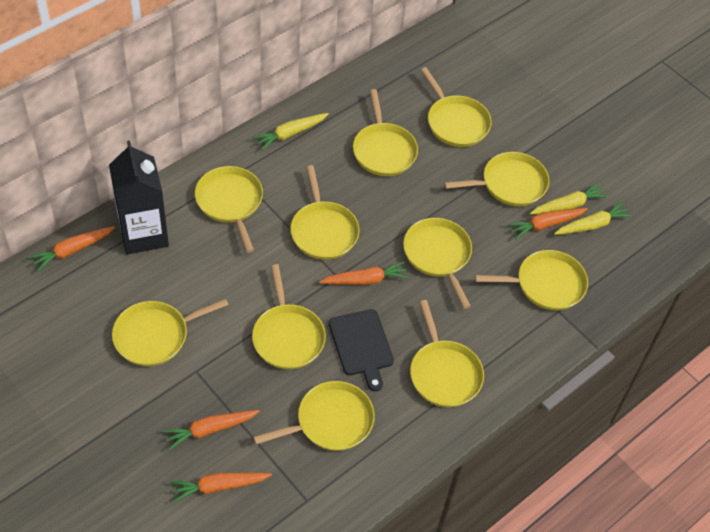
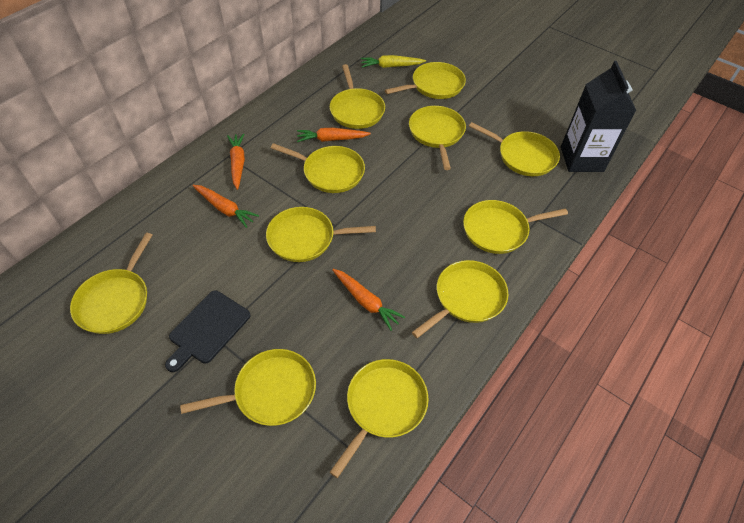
orange carrot: 5 -> 4
yellow carrot: 3 -> 1

